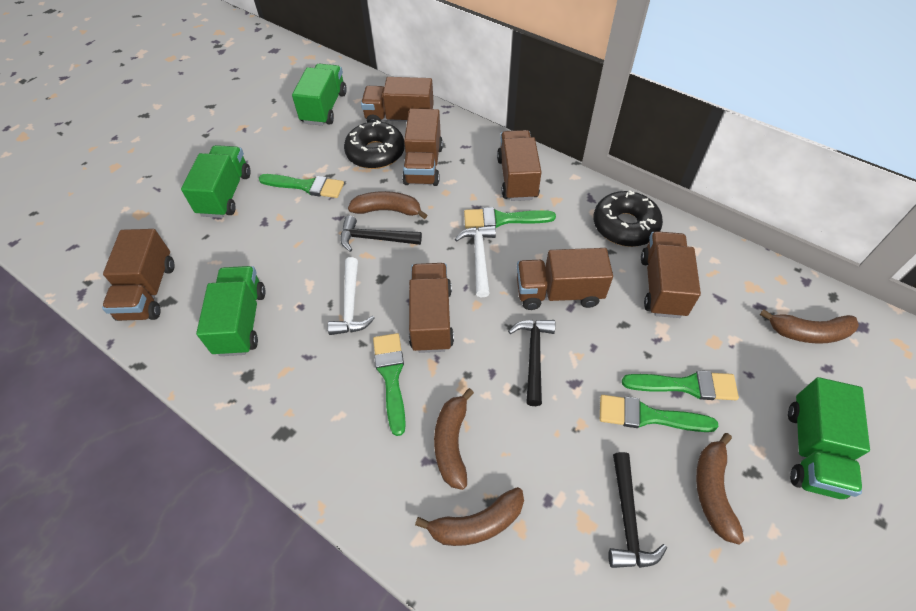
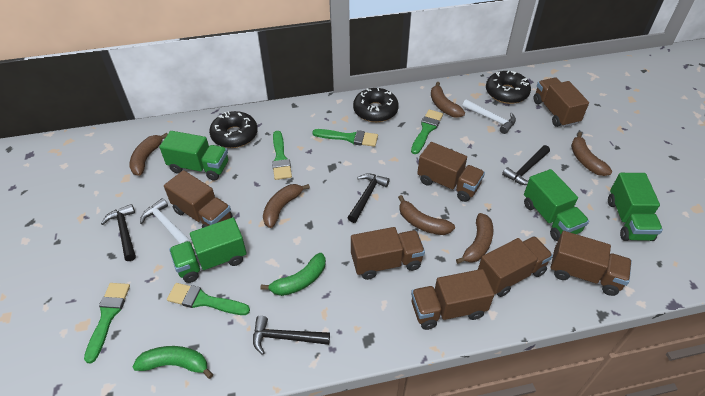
black donut: 2 -> 3
black hammer: 3 -> 4
brown banana: 5 -> 6
green banana: 0 -> 2

